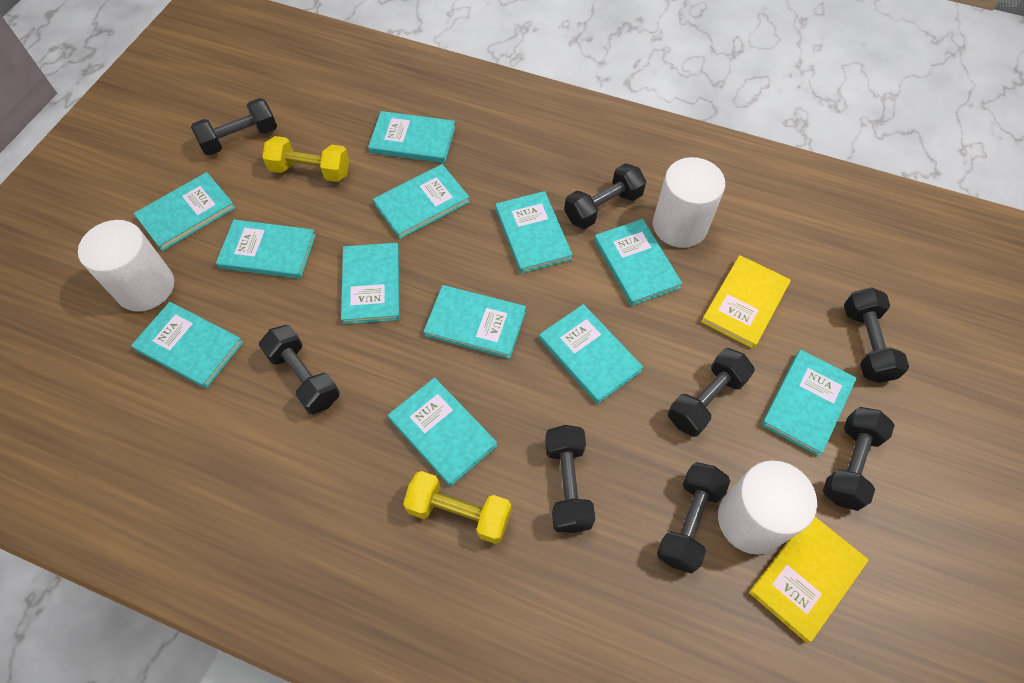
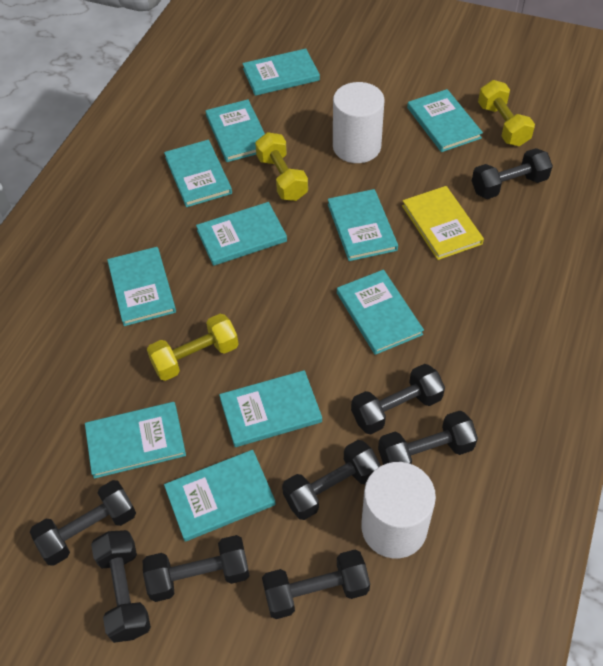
turquoise book: 12 -> 11
white cylinder: 3 -> 2
yellow book: 2 -> 1
yellow dumbbell: 2 -> 3

